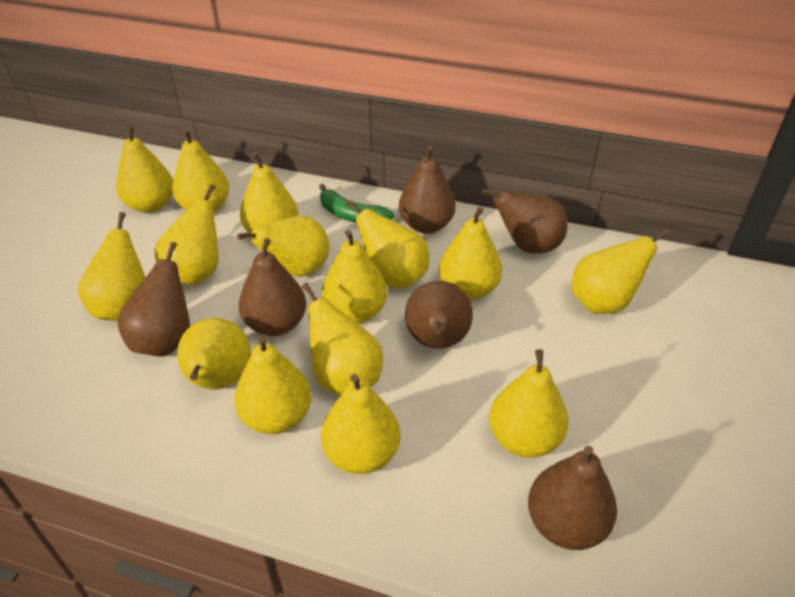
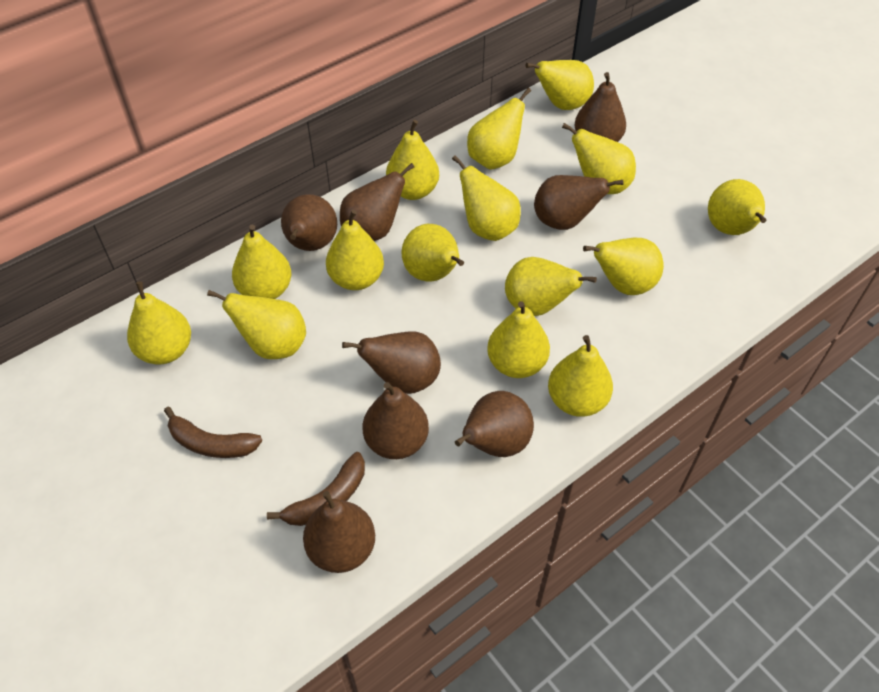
brown banana: 0 -> 2
brown pear: 6 -> 8
green banana: 1 -> 0

